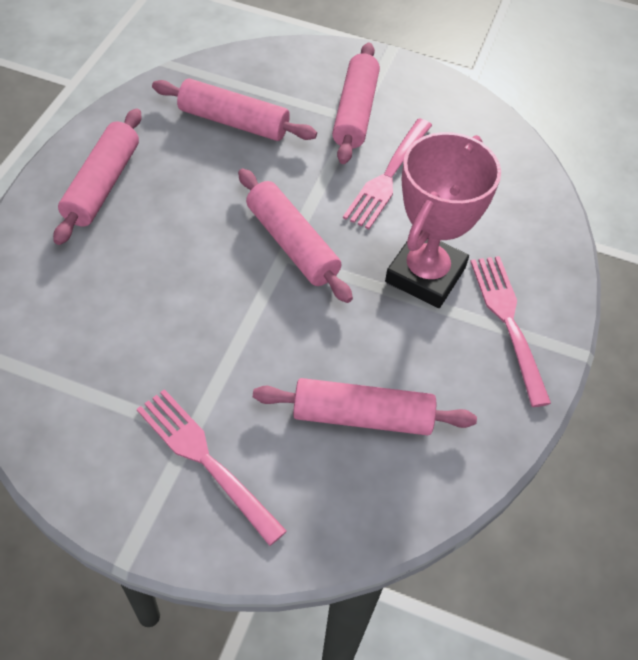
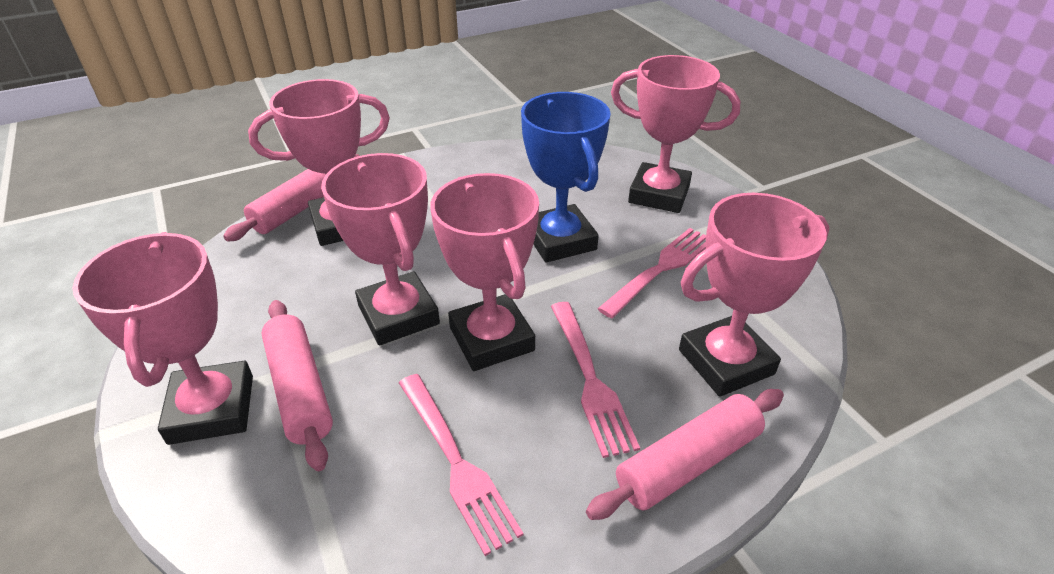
blue trophy: 0 -> 1
pink rolling pin: 5 -> 3
pink trophy: 1 -> 6

